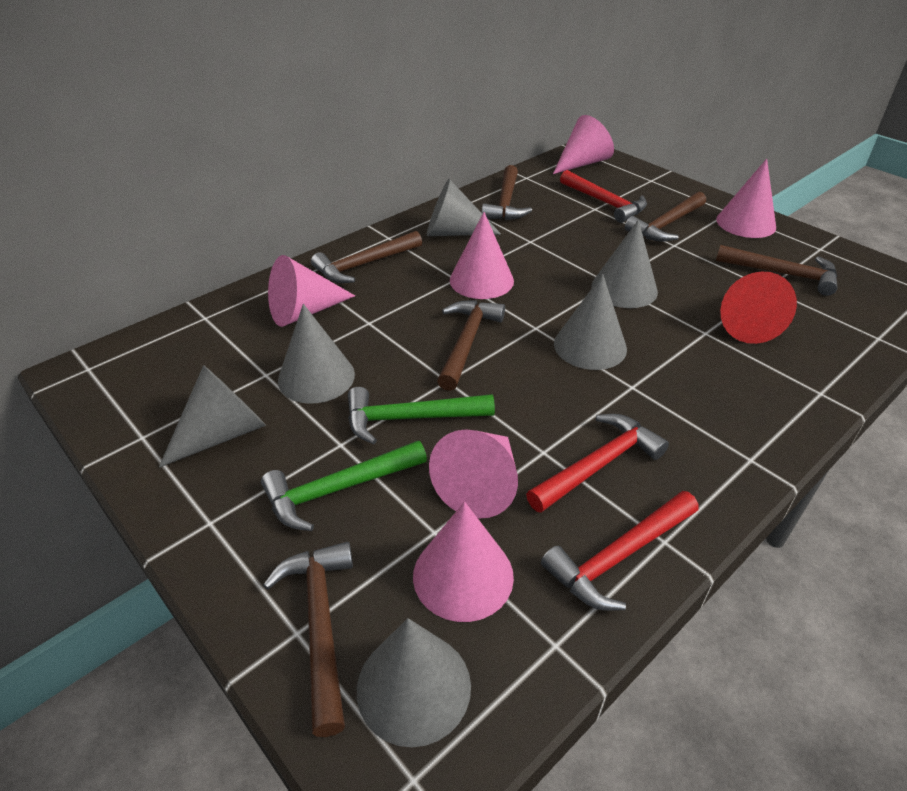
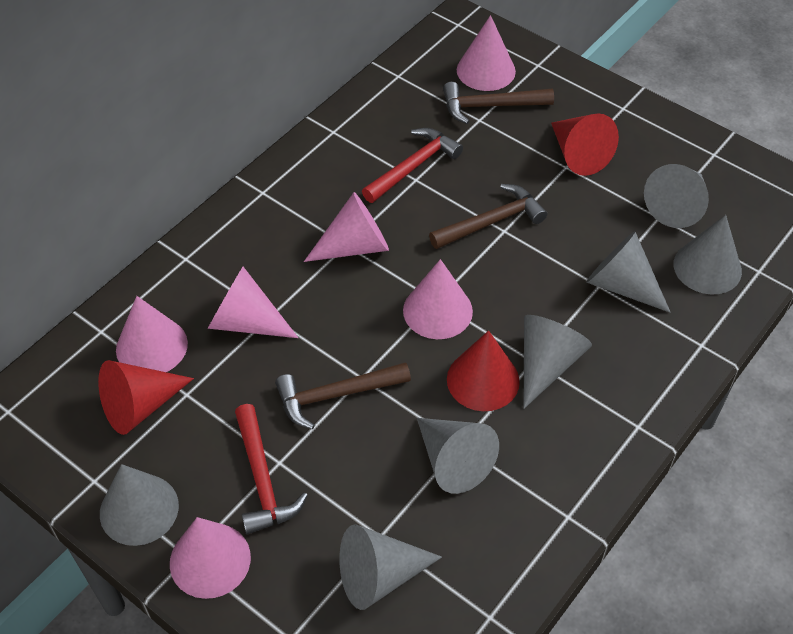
brown hammer: 6 -> 3
green hammer: 2 -> 0
grey cone: 6 -> 7
red cone: 1 -> 3
red hammer: 3 -> 2

